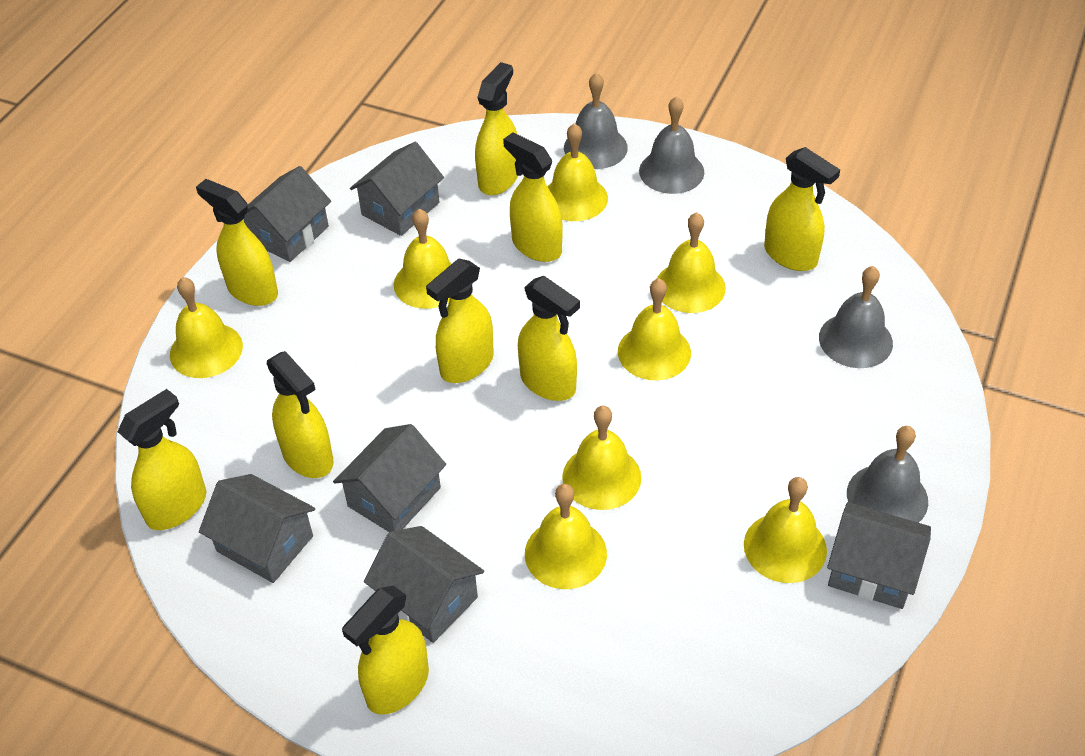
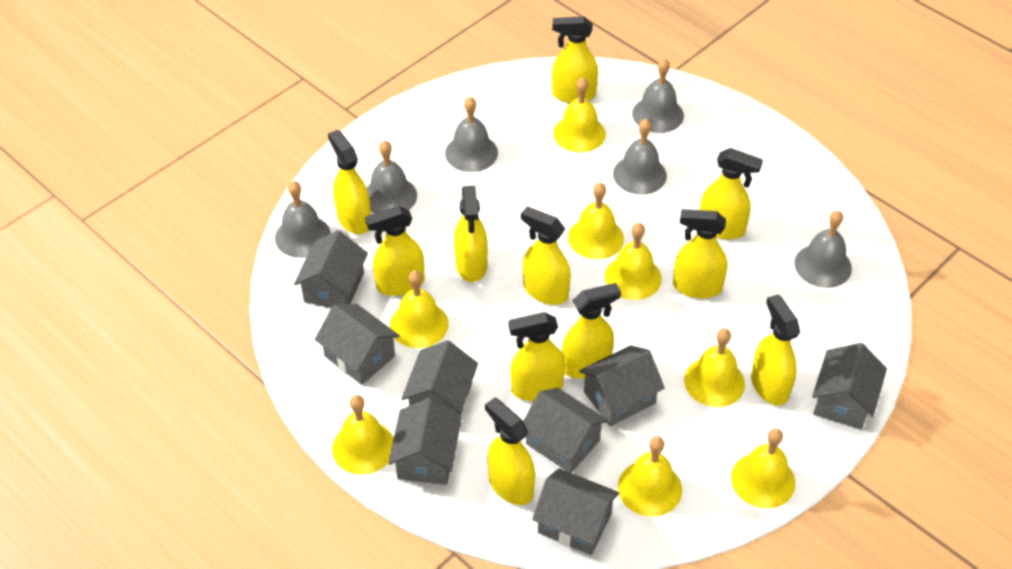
grey bell: 4 -> 6
grey house: 6 -> 8
yellow spray bottle: 9 -> 11

